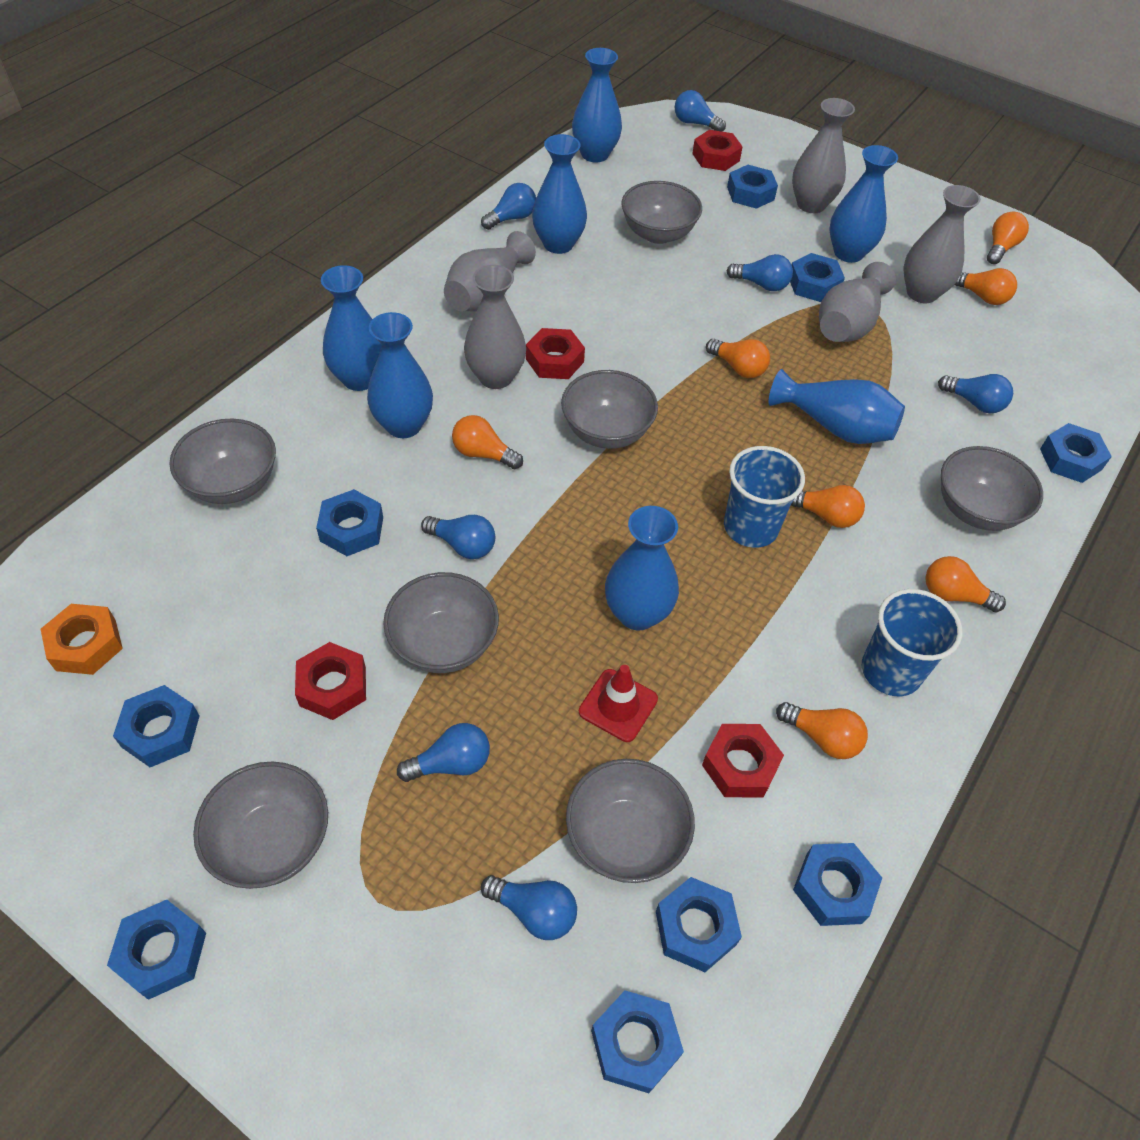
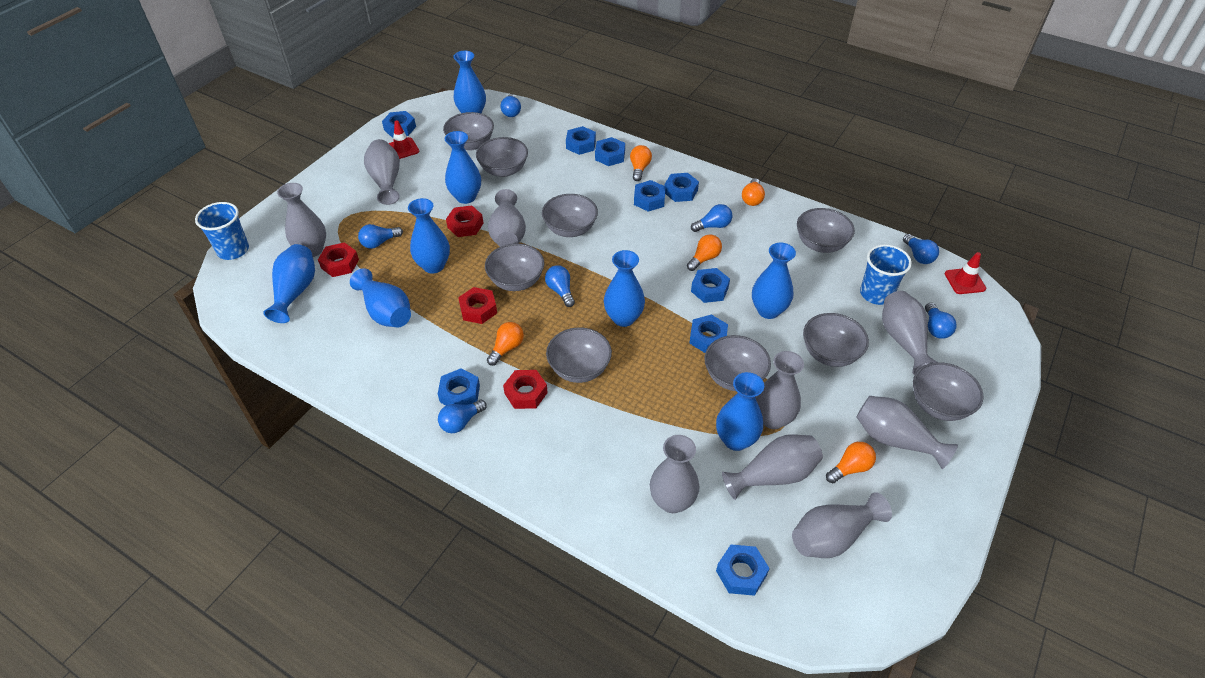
blue vase: 7 -> 8
grey bowl: 7 -> 9
grey vase: 5 -> 9
orange light bulb: 7 -> 5
orange nut: 1 -> 0
red traffic cone: 1 -> 2

